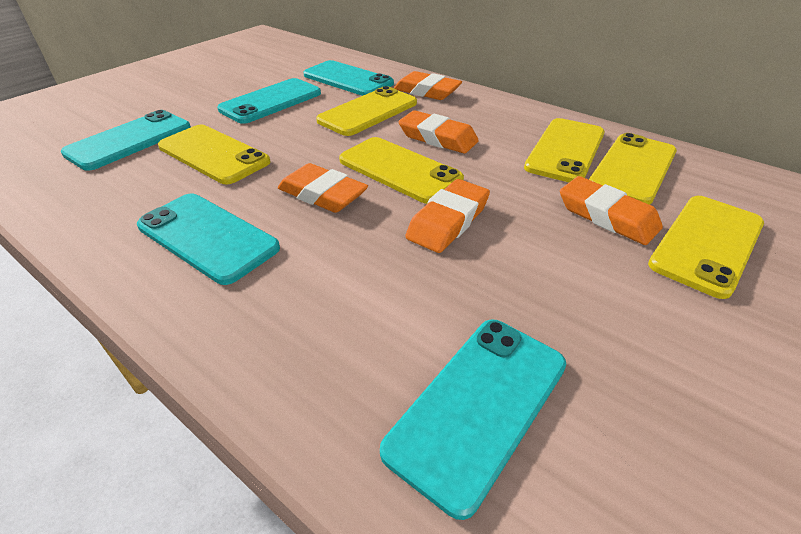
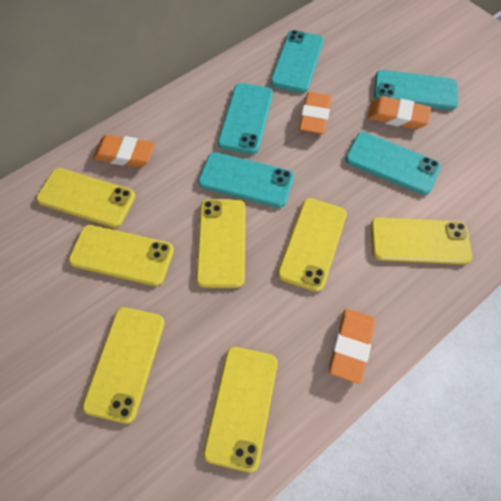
orange eraser: 5 -> 4
yellow phone: 6 -> 7

